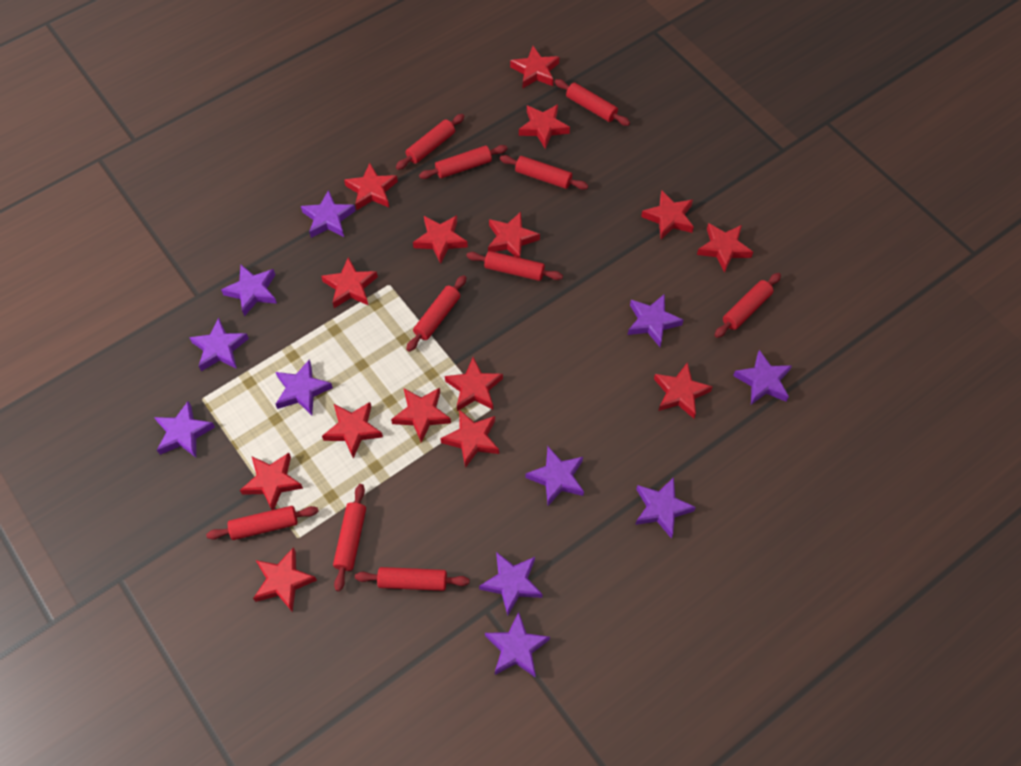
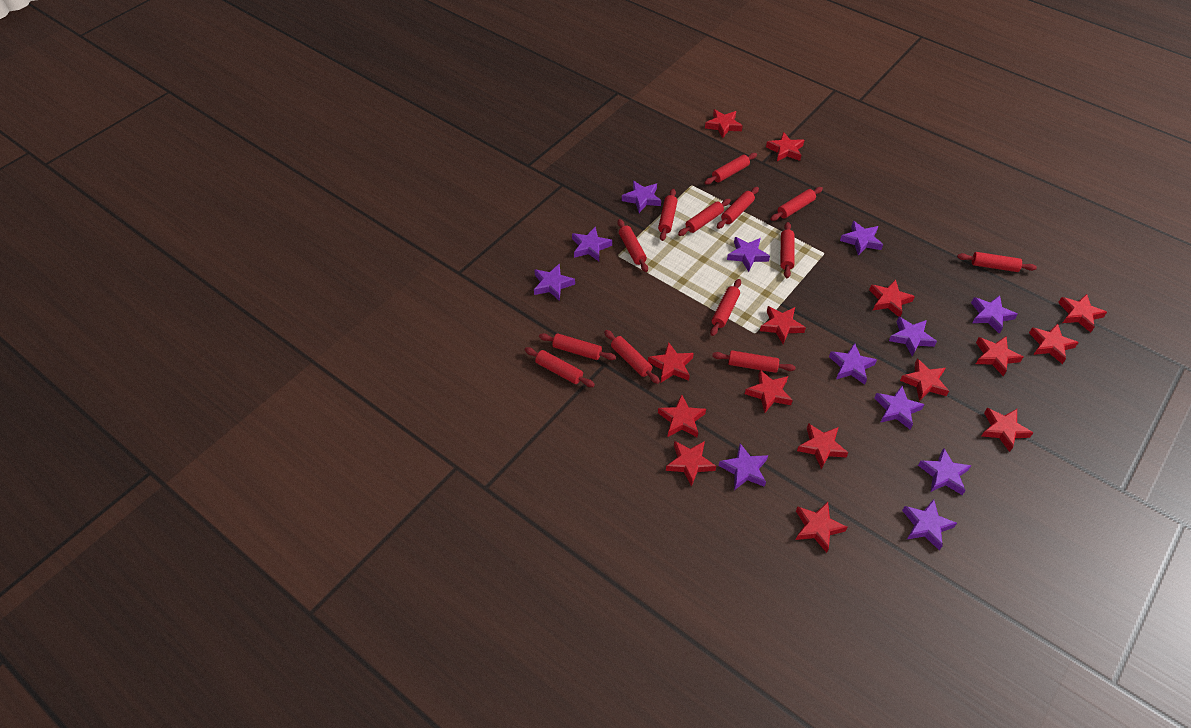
purple star: 11 -> 12
red rolling pin: 10 -> 13

